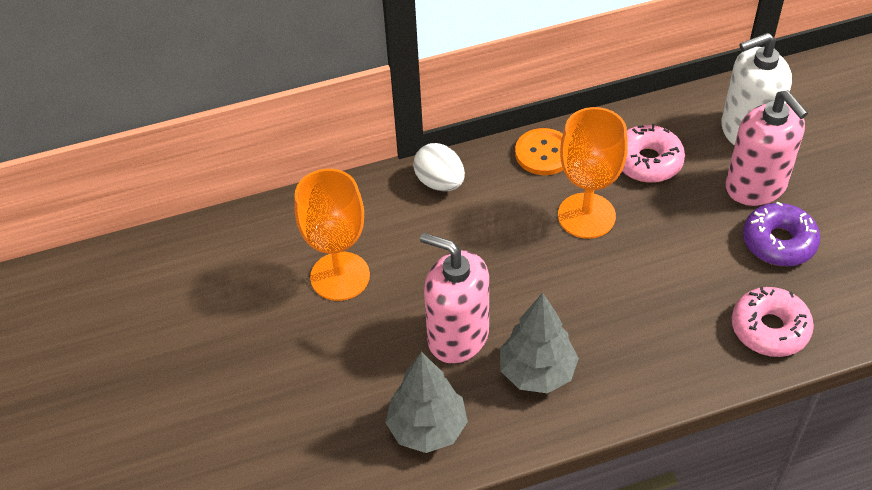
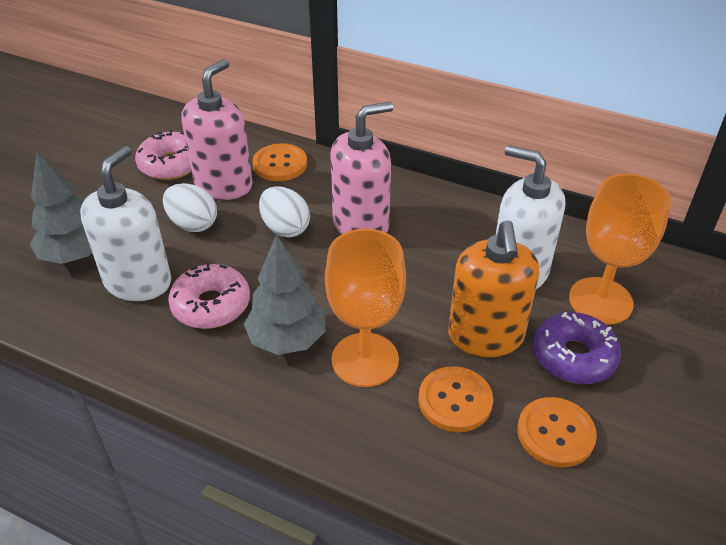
orange button: 1 -> 3
orange soap dispenser: 0 -> 1
white egg: 1 -> 2
white soap dispenser: 1 -> 2

